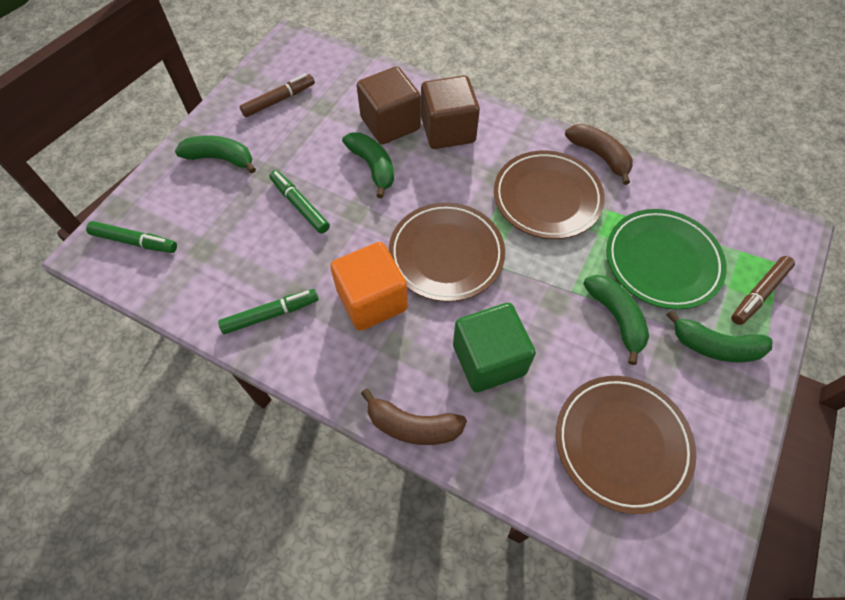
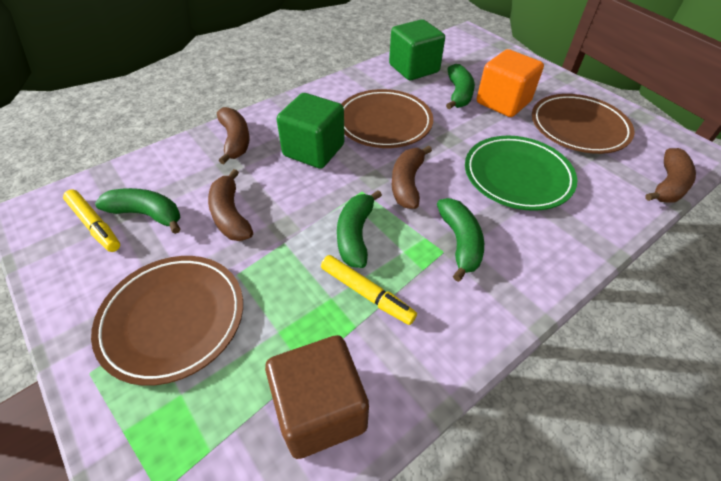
brown banana: 2 -> 4
brown cube: 2 -> 1
brown marker: 2 -> 0
green cube: 1 -> 2
green marker: 3 -> 0
yellow marker: 0 -> 2

